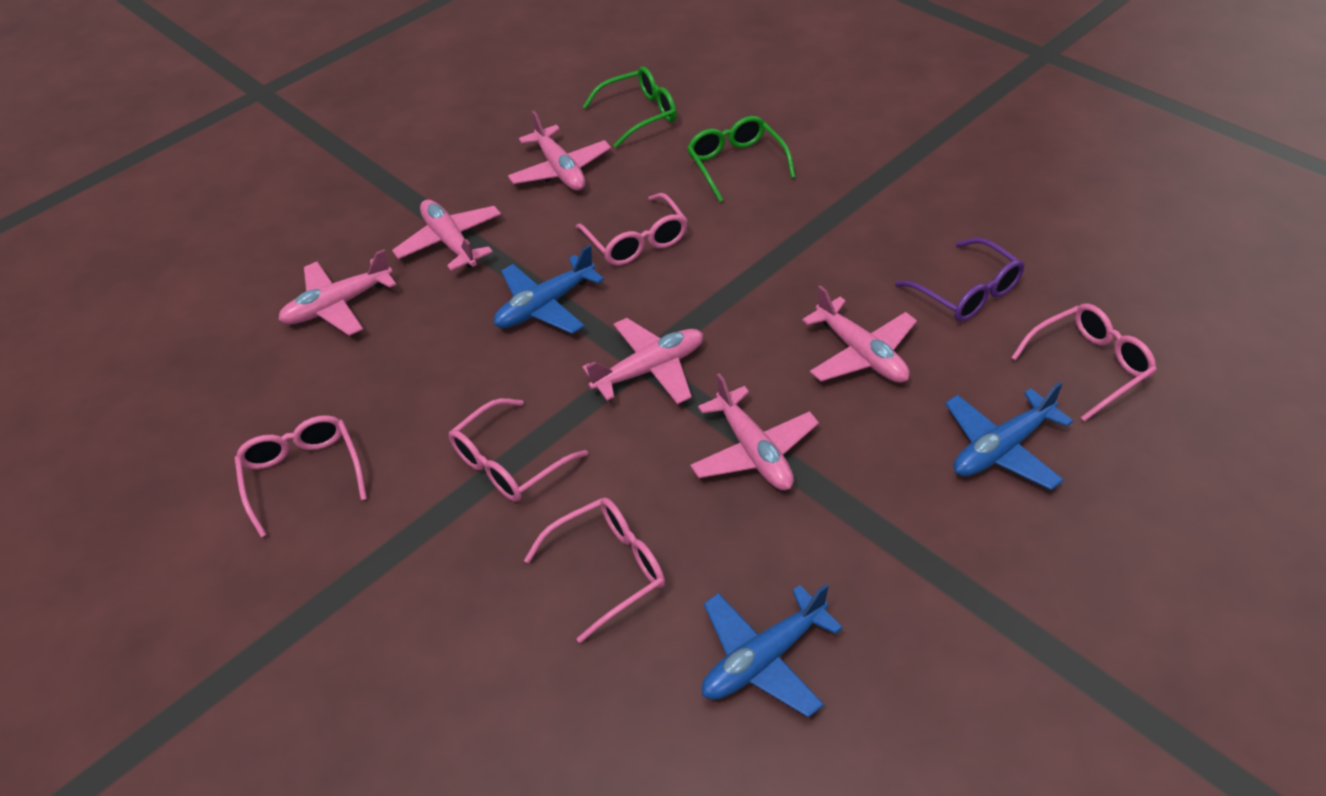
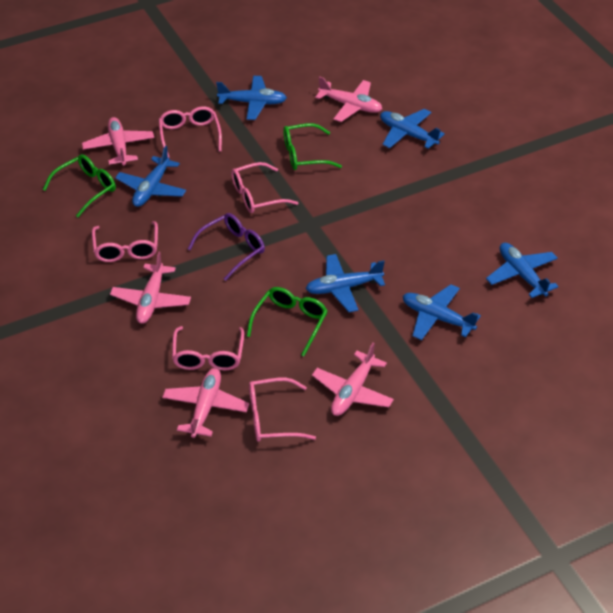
blue plane: 3 -> 6
green glasses: 2 -> 3
pink plane: 6 -> 5

